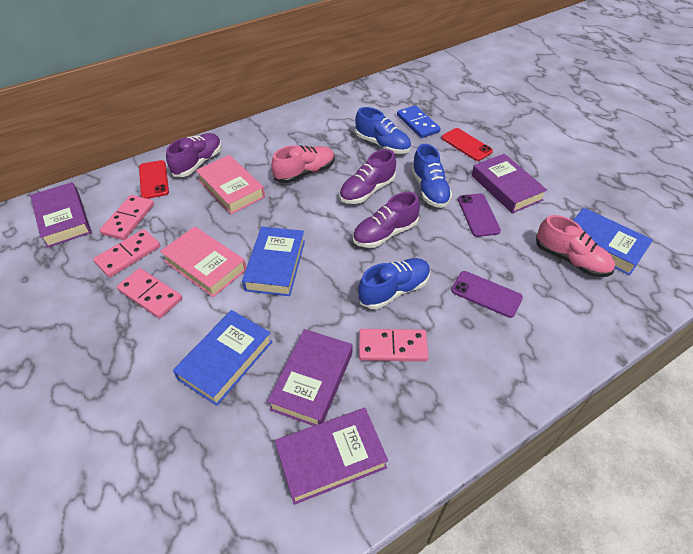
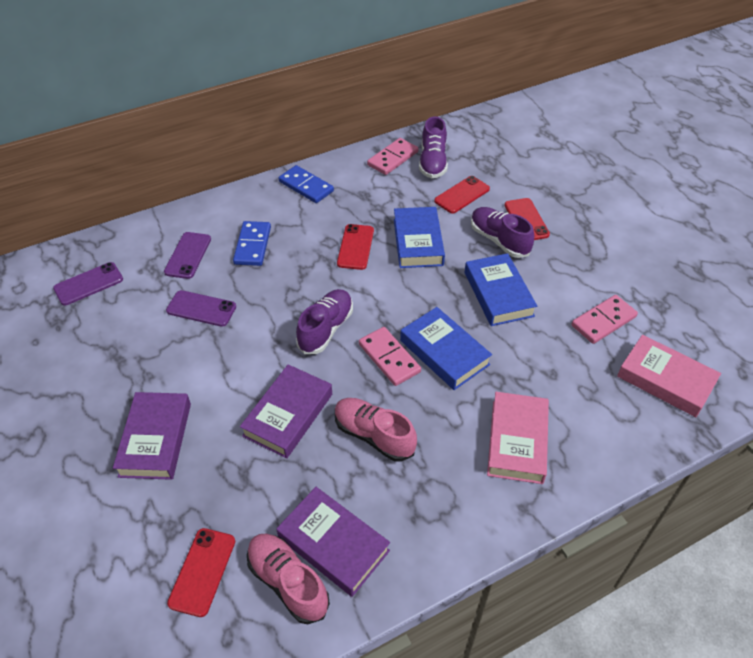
blue domino: 1 -> 2
blue shoe: 3 -> 0
pink domino: 4 -> 3
purple book: 4 -> 3
purple phone: 2 -> 3
red phone: 2 -> 4

